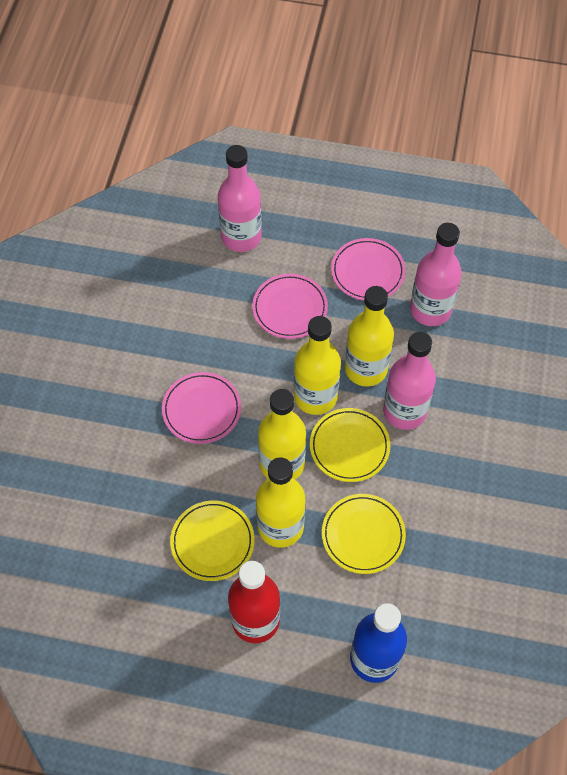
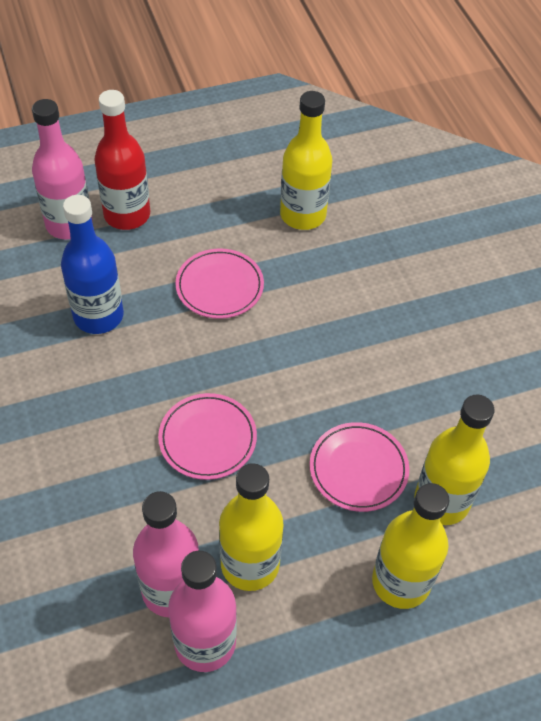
yellow plate: 3 -> 0

